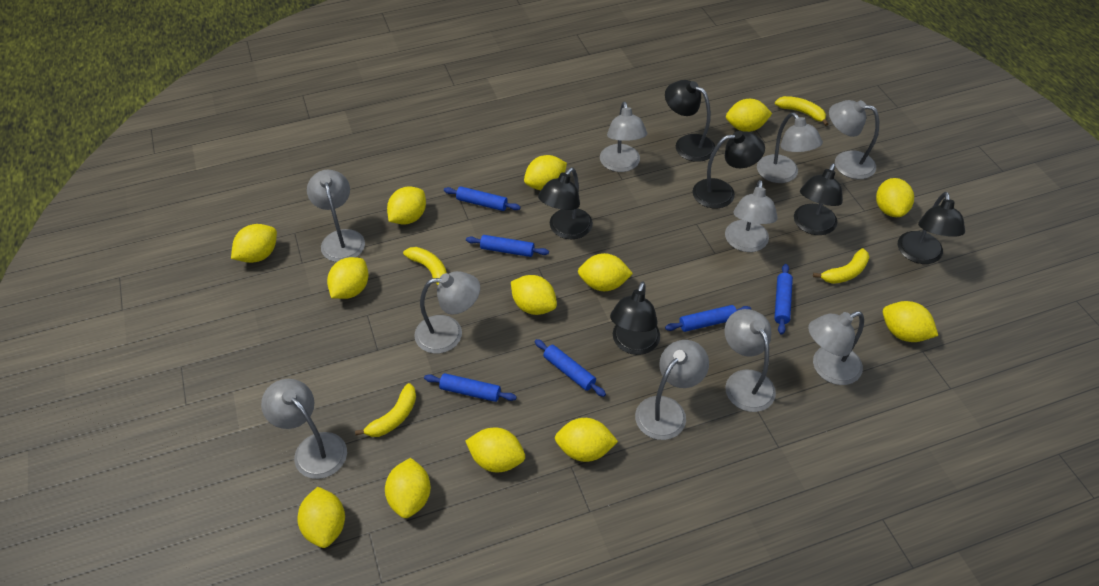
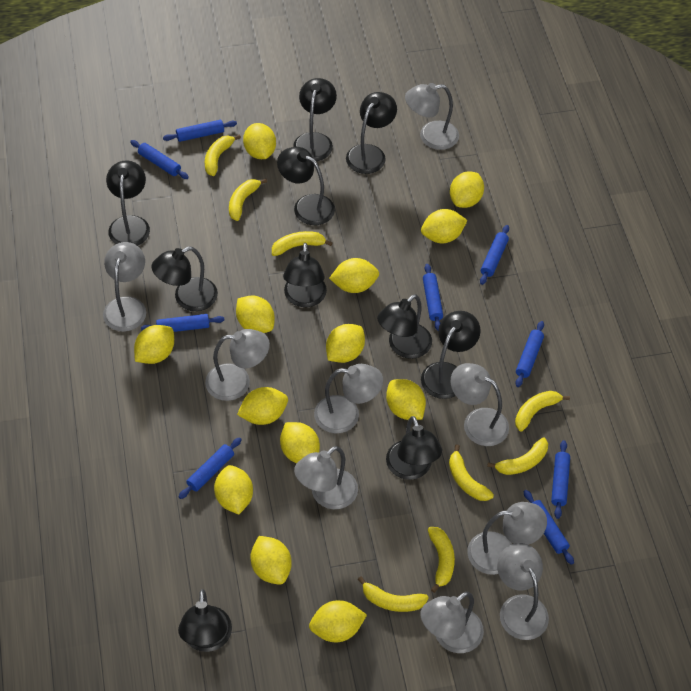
black lamp: 6 -> 10
blue rolling pin: 6 -> 9
grey lamp: 10 -> 9
yellow banana: 4 -> 8

